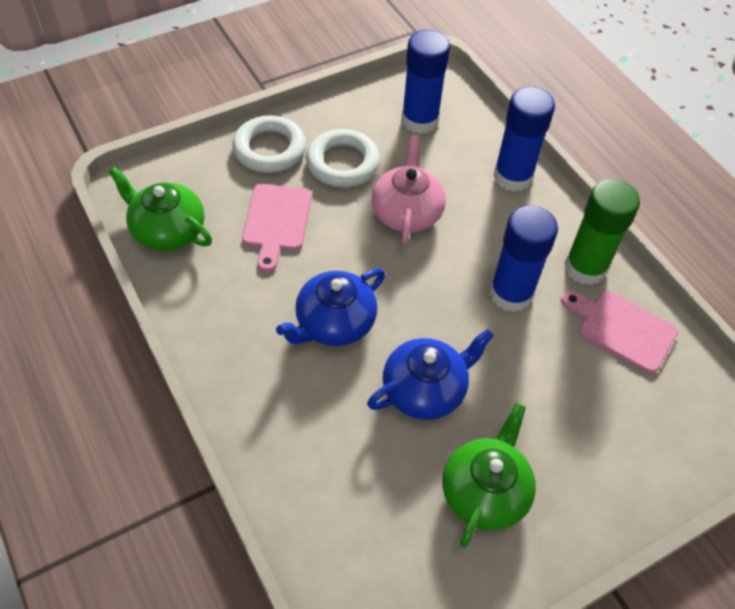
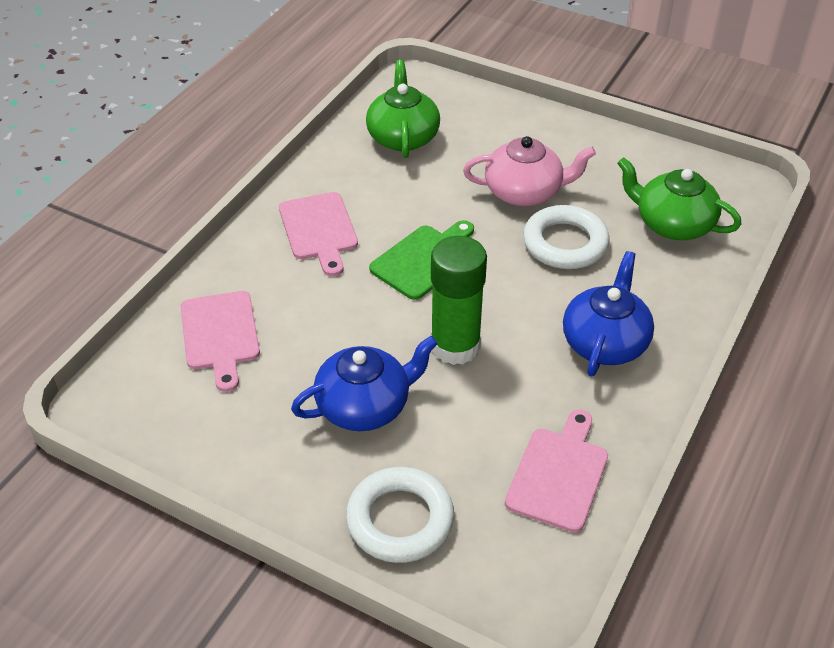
blue glue stick: 3 -> 0
green cutting board: 0 -> 1
pink cutting board: 2 -> 3

